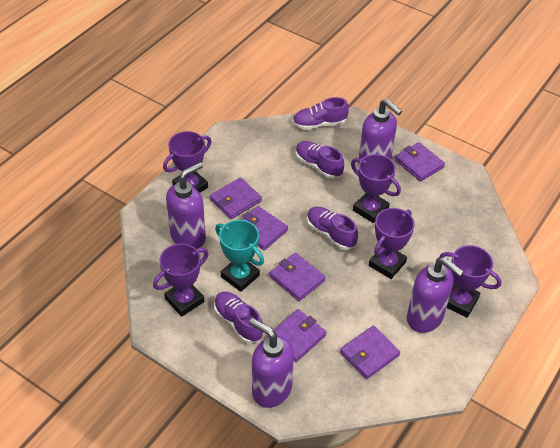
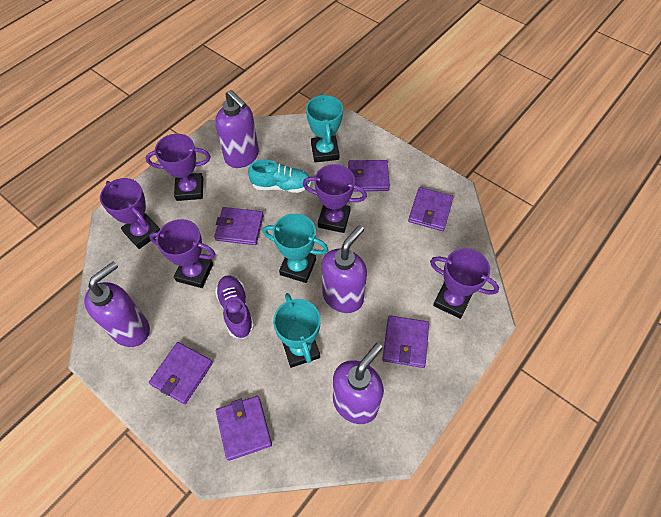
purple shoe: 4 -> 1
turquoise shoe: 0 -> 1
turquoise trophy: 1 -> 3

